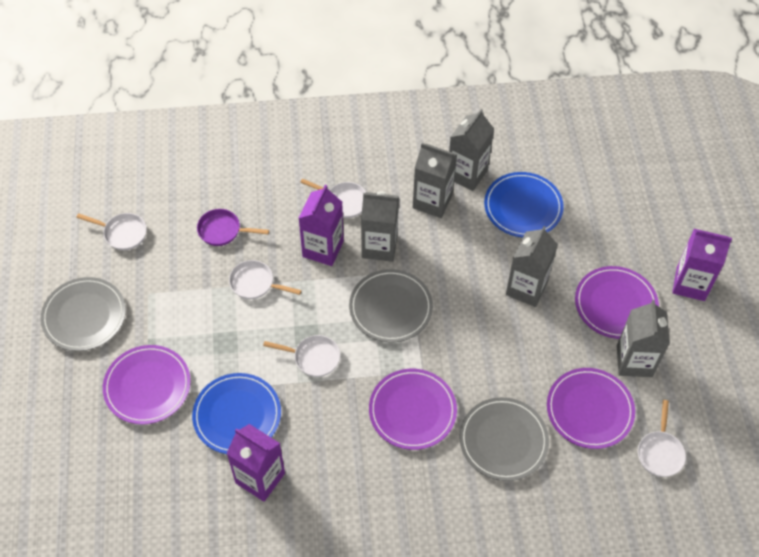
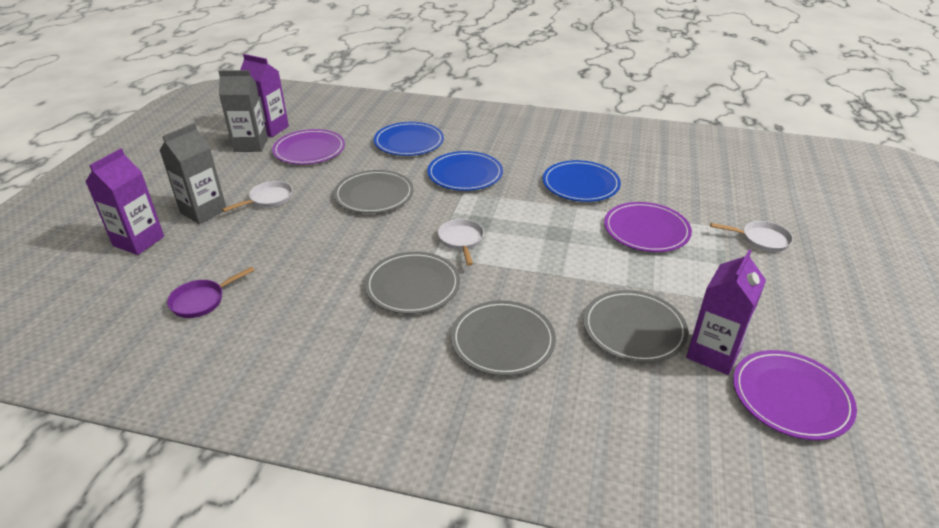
blue plate: 2 -> 3
grey carton: 5 -> 2
grey plate: 3 -> 4
purple plate: 4 -> 3
white pan: 5 -> 3

